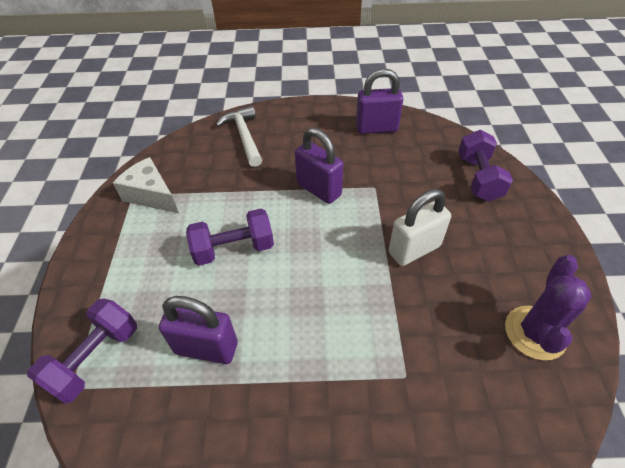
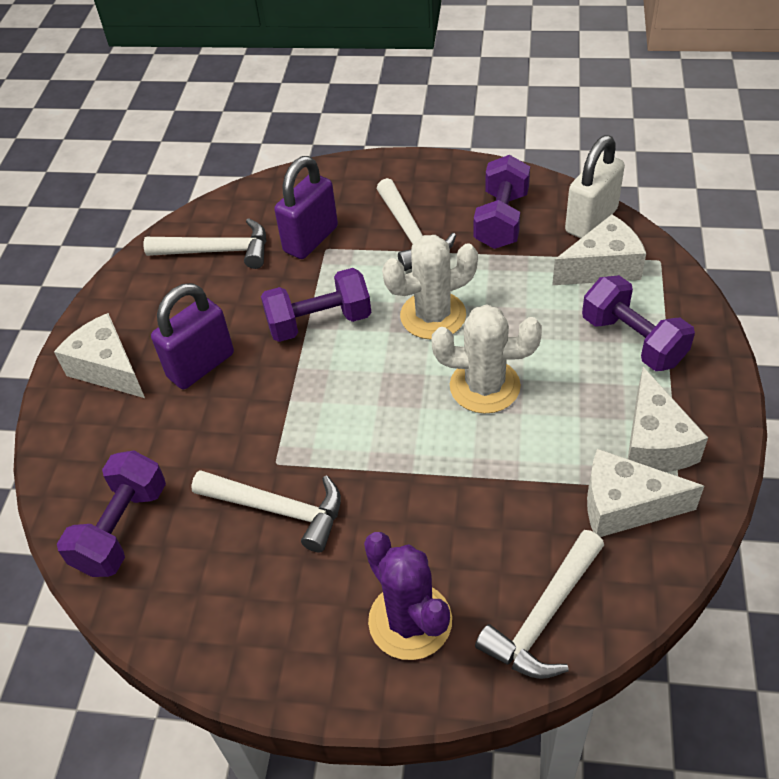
purple dumbbell: 3 -> 4
purple padlock: 3 -> 2
white cactus: 0 -> 2
white cheese: 1 -> 4
white hammer: 1 -> 4

